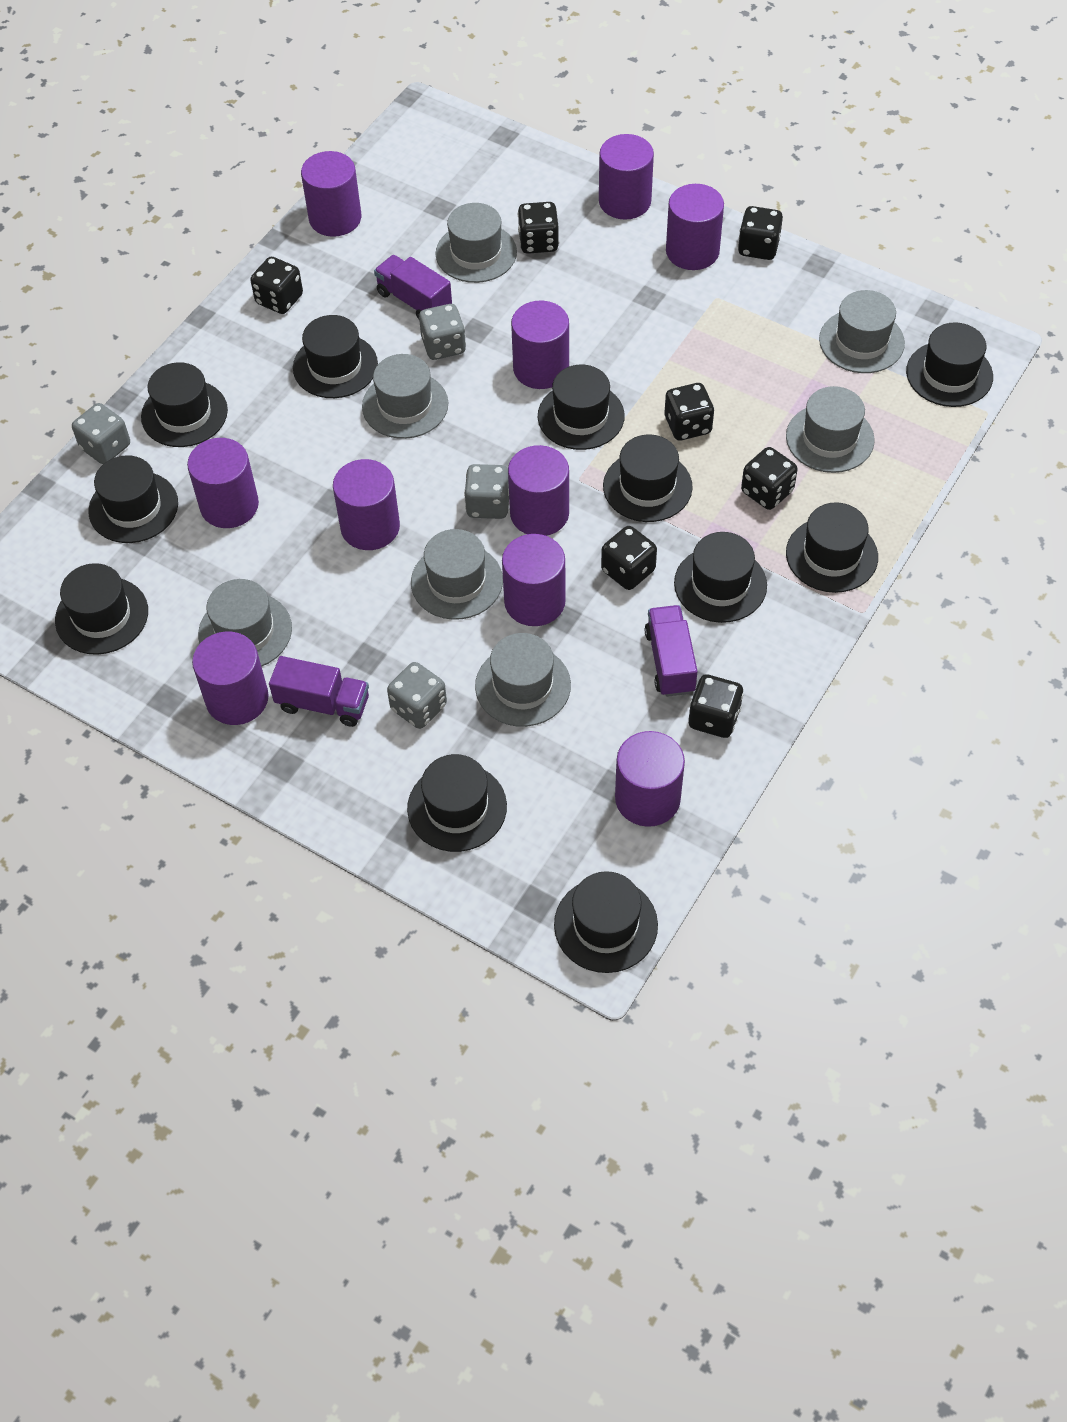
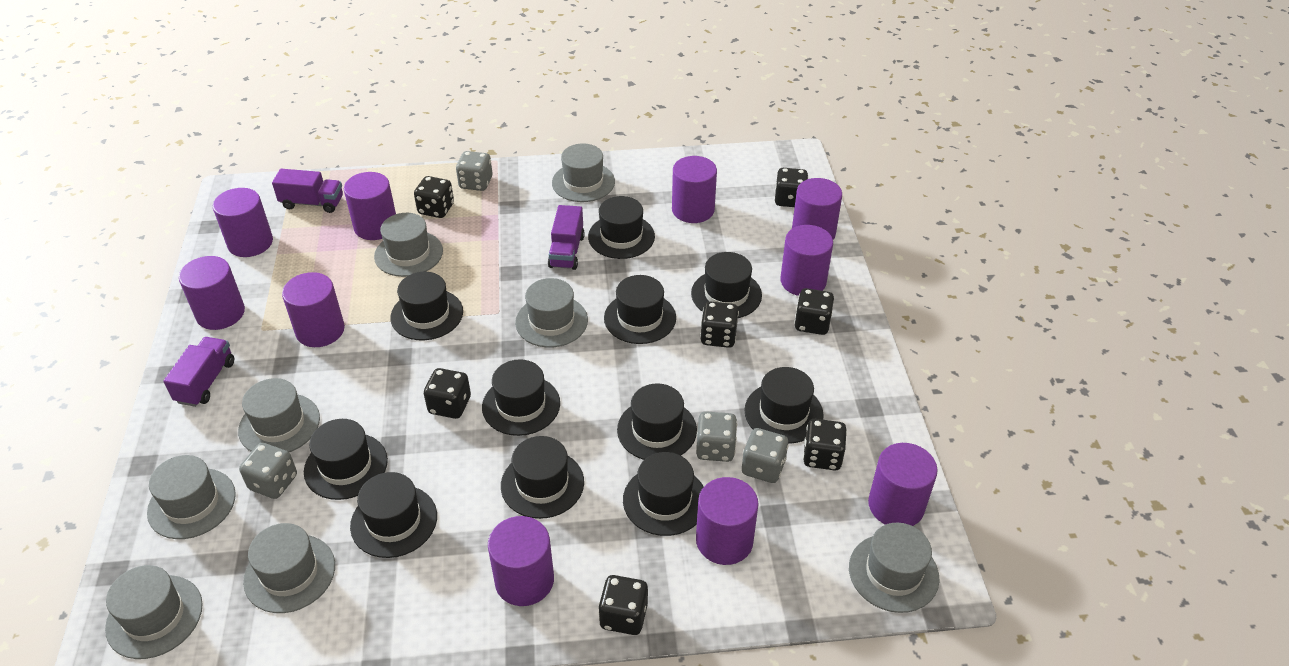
grey hat: 7 -> 8

